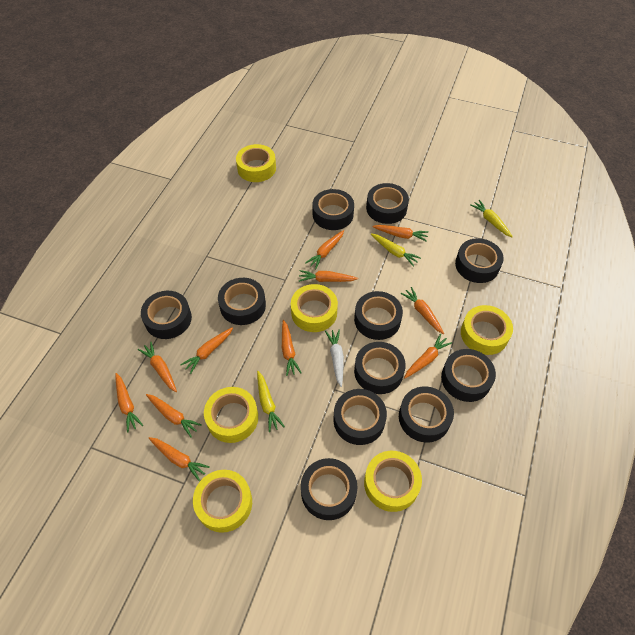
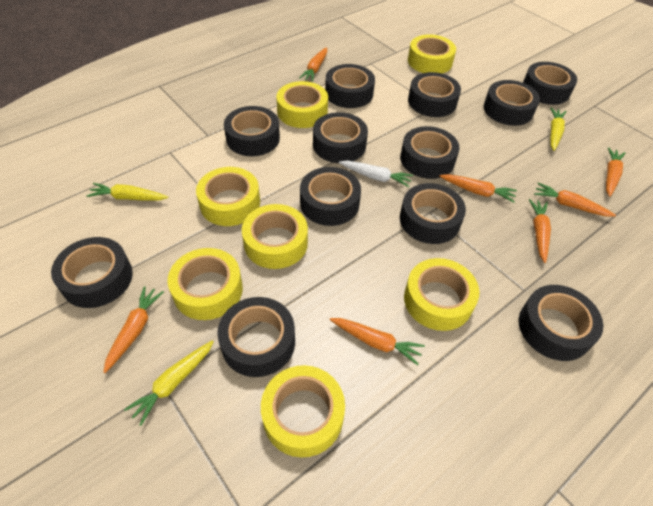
black tape: 11 -> 12
orange carrot: 11 -> 7
yellow tape: 6 -> 7

